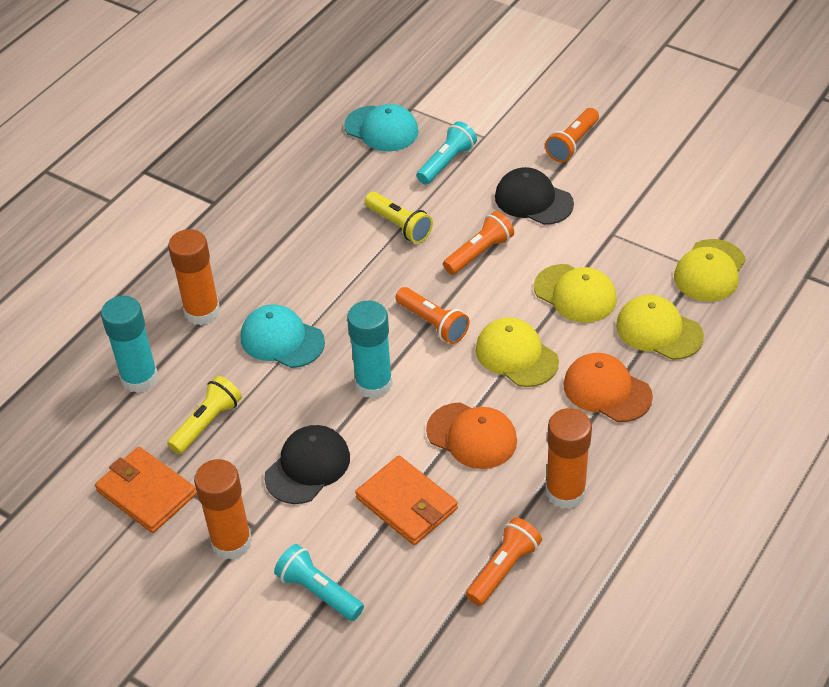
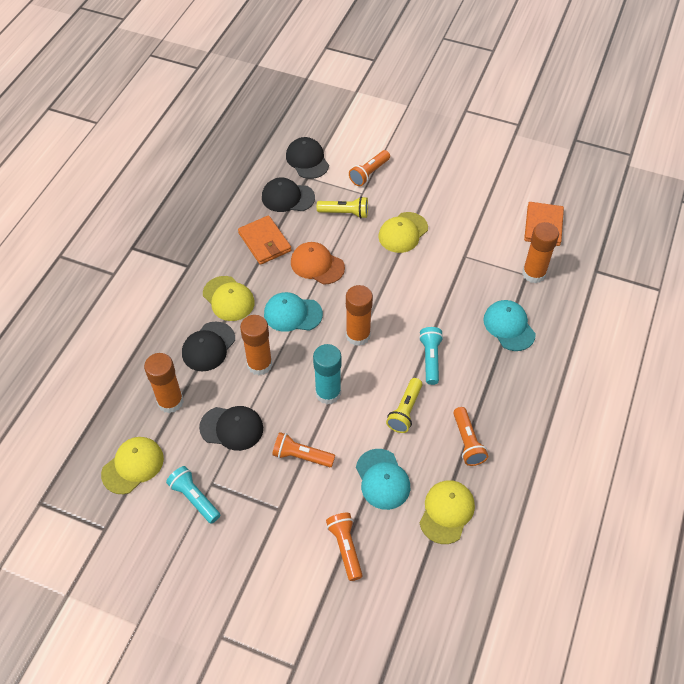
black cap: 2 -> 4
orange cap: 2 -> 1
orange glue stick: 3 -> 4
turquoise cap: 2 -> 3
turquoise glue stick: 2 -> 1

